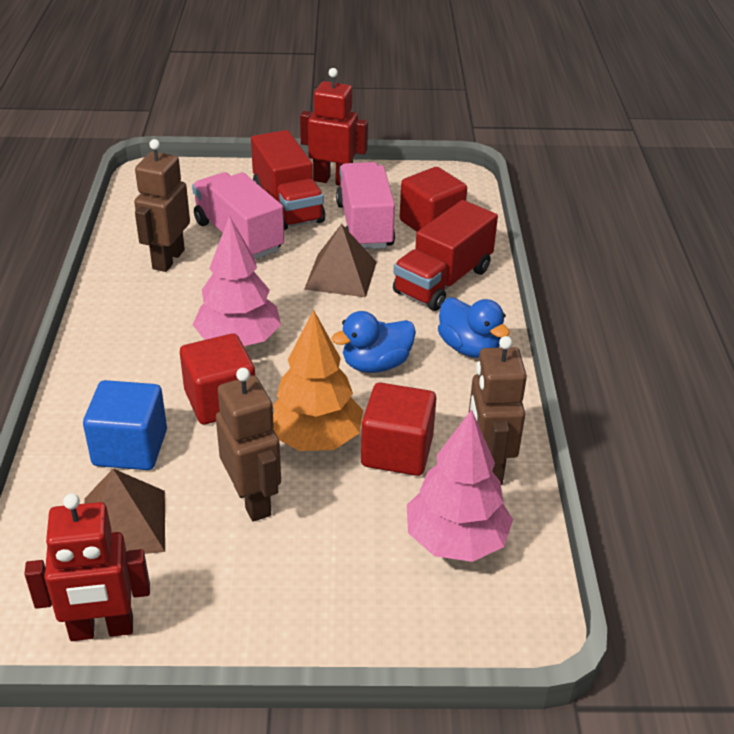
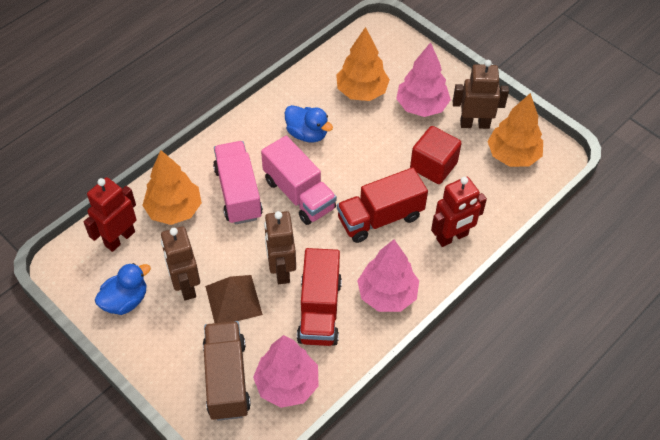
blue cube: 1 -> 0
brown pyramid: 2 -> 1
brown truck: 0 -> 1
orange tree: 1 -> 3
pink tree: 2 -> 3
red cube: 3 -> 1

